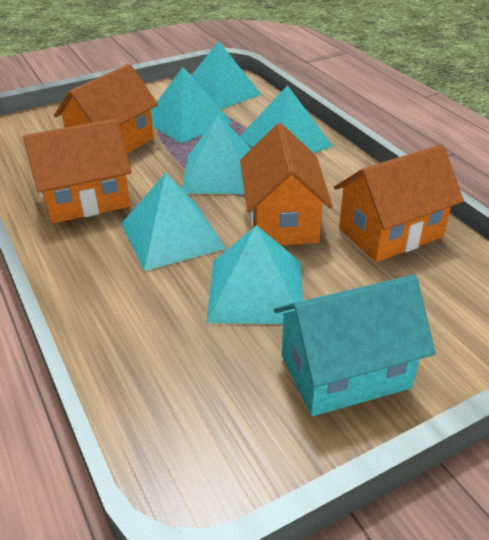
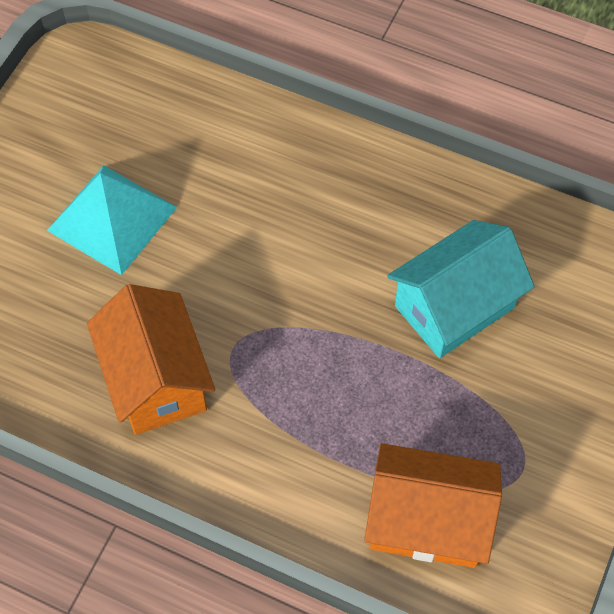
orange house: 4 -> 2
turquoise pyramid: 6 -> 1

